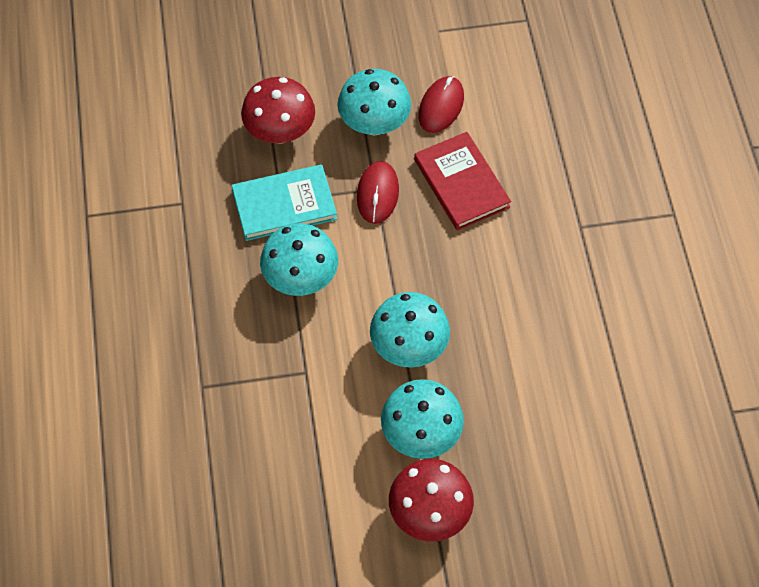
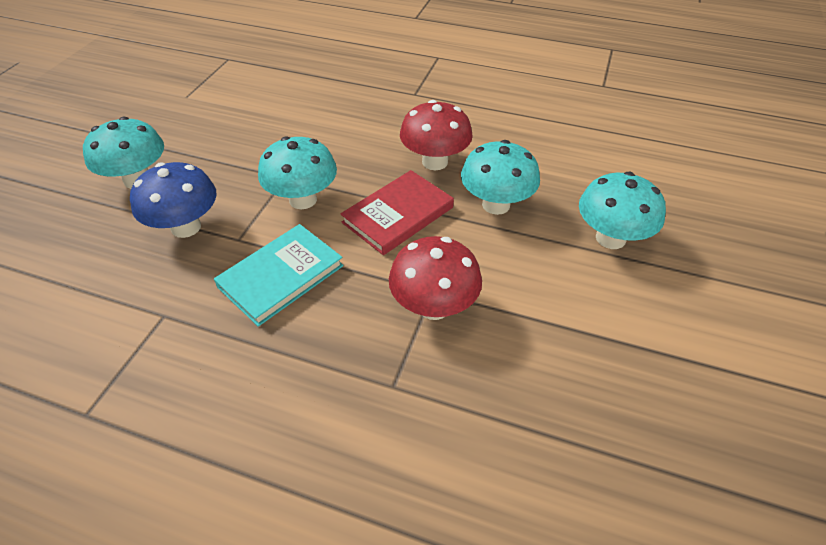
blue mushroom: 0 -> 1
red mouse: 2 -> 0

